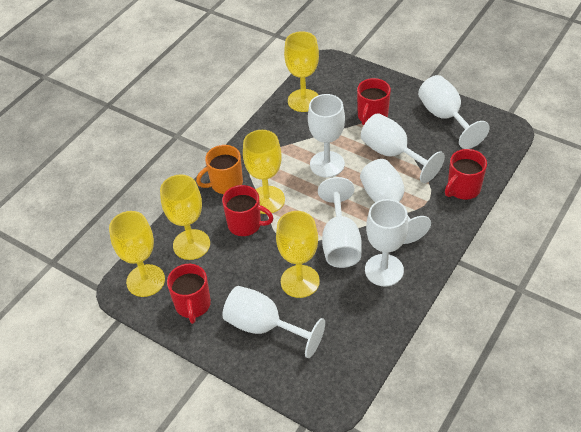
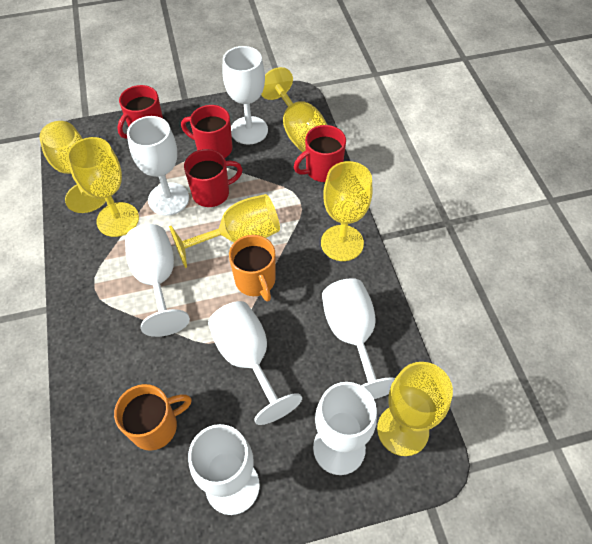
orange mug: 1 -> 2
yellow goblet: 5 -> 6

